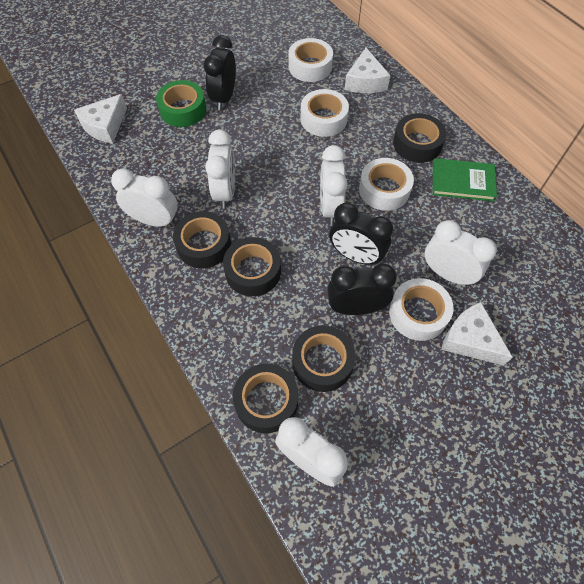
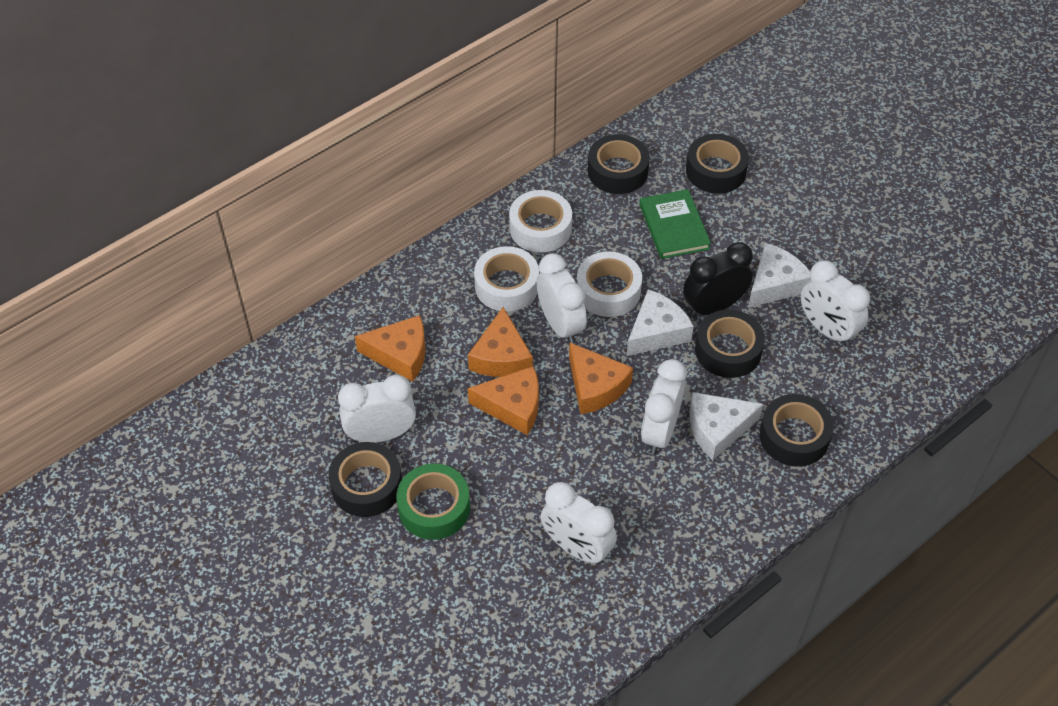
black clock: 3 -> 1
orange cheese: 0 -> 4
white tape: 4 -> 3

